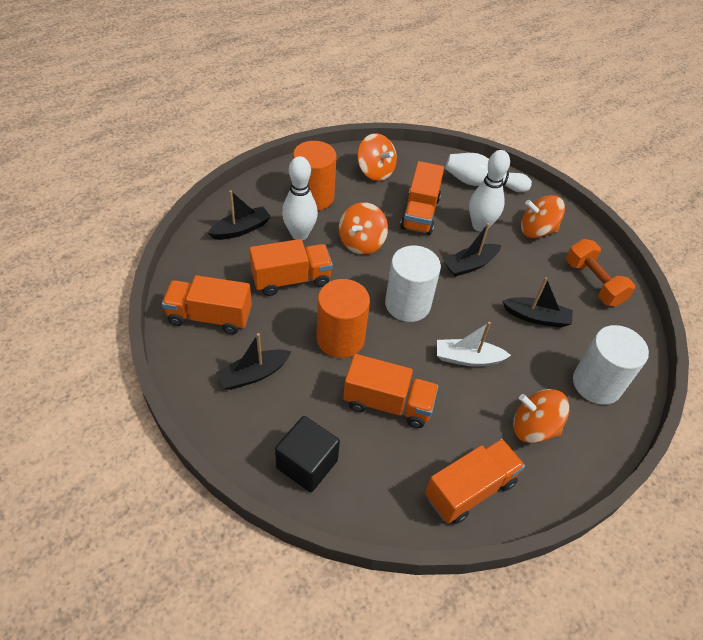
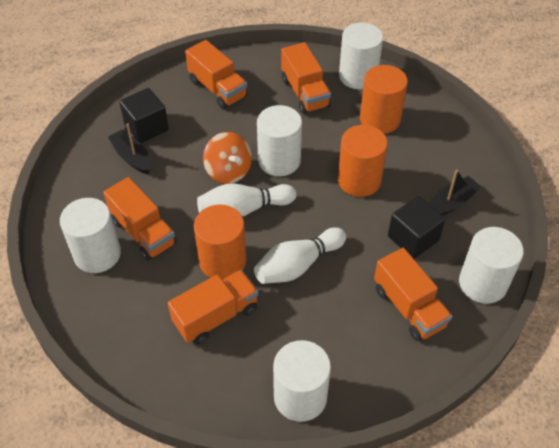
black boat: 4 -> 2
black cube: 1 -> 2
orange cylinder: 2 -> 3
orange dumbbell: 1 -> 0
orange spinning top: 4 -> 1
white boat: 1 -> 0
white bowling pin: 3 -> 2
white cylinder: 2 -> 5

